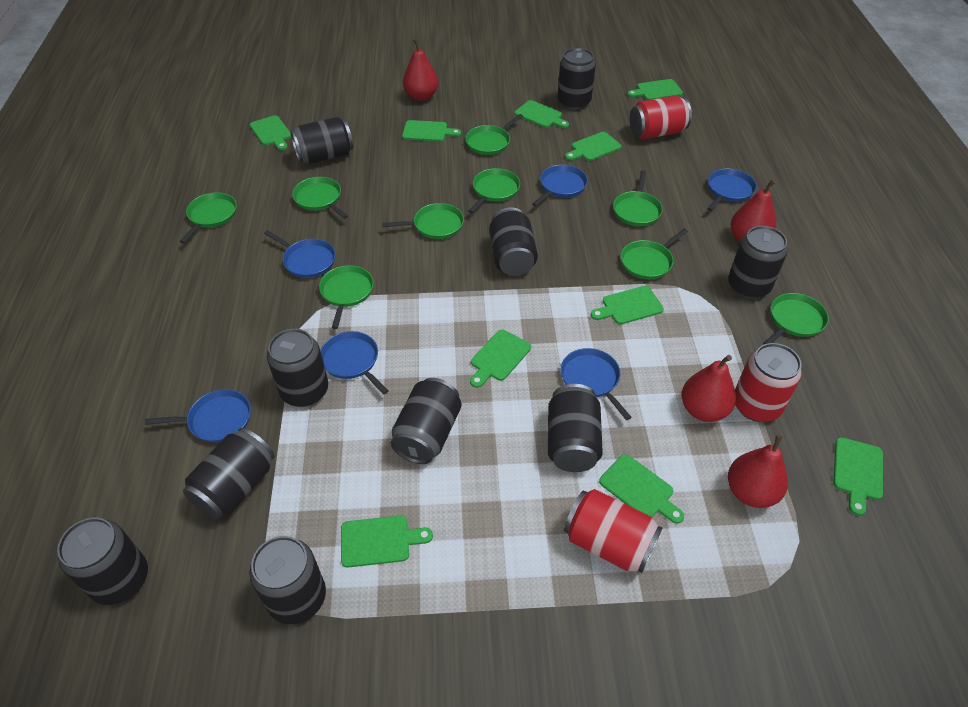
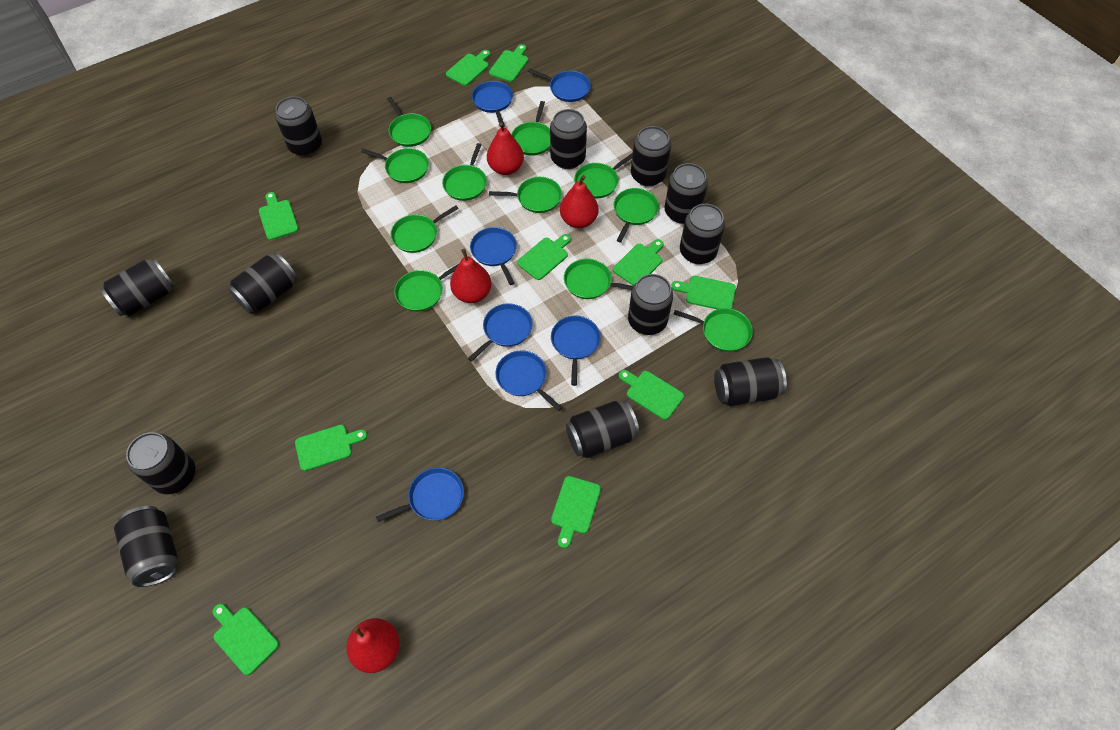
black can: 10 -> 12
blue pan: 6 -> 7
green pan: 9 -> 11
red can: 3 -> 0

